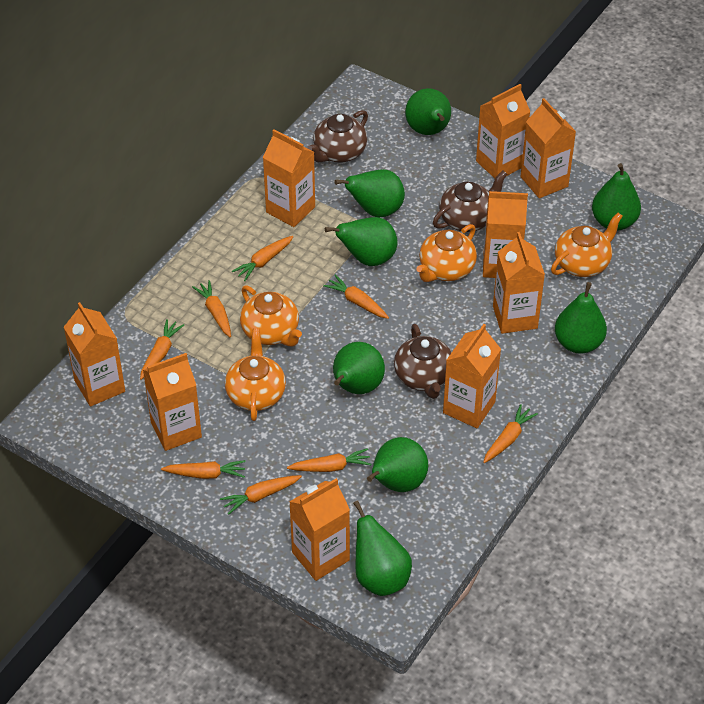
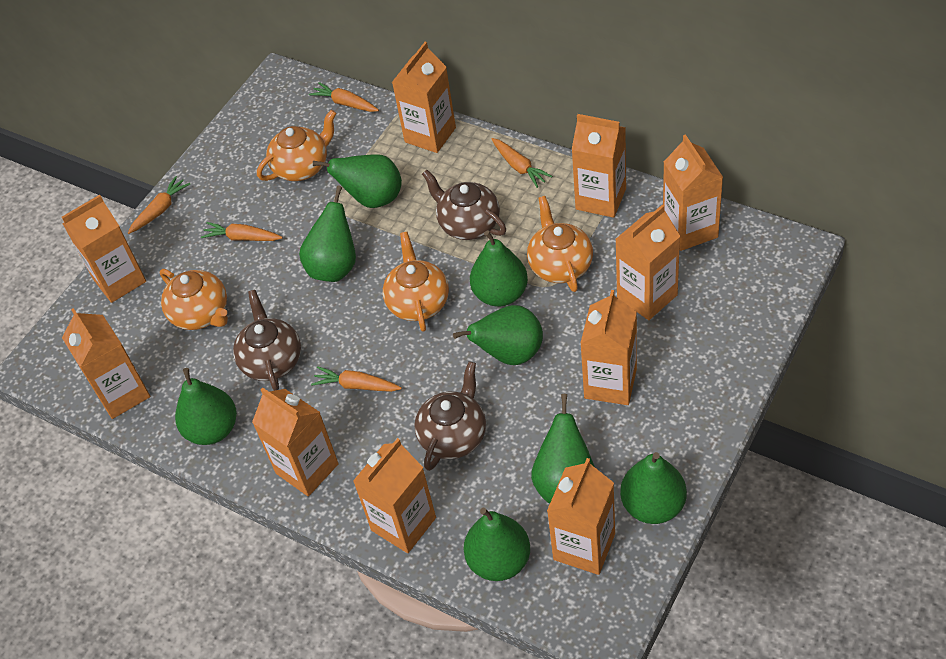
orange carrot: 8 -> 5
orange carton: 9 -> 10

